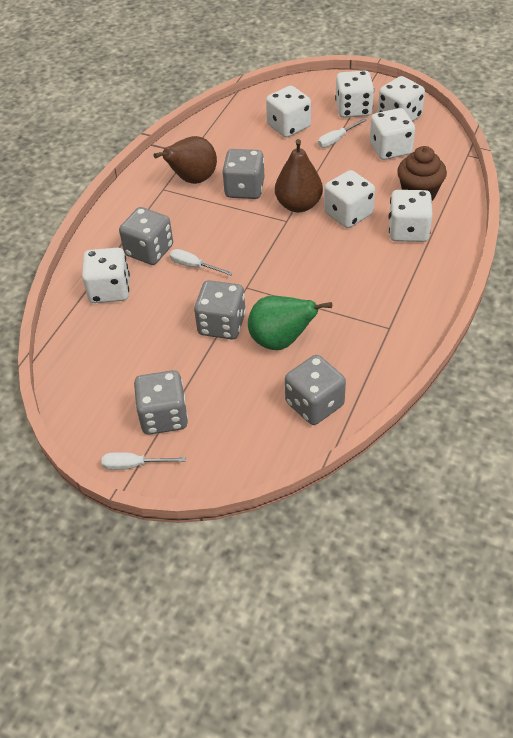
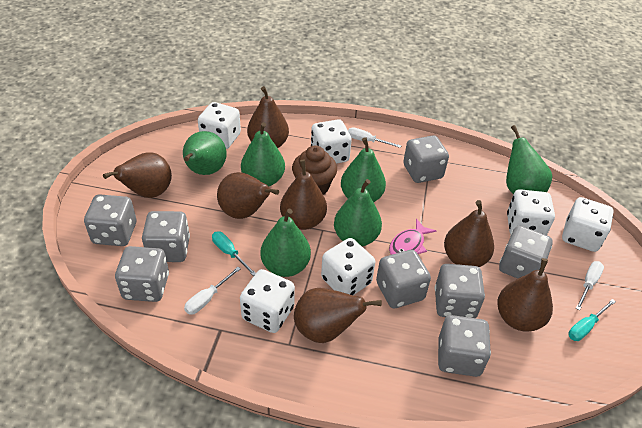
brown pear: 2 -> 7
green pear: 1 -> 6
grey dice: 5 -> 8
pink fish: 0 -> 1
turquoise screwdriver: 0 -> 2
white dice: 7 -> 6

